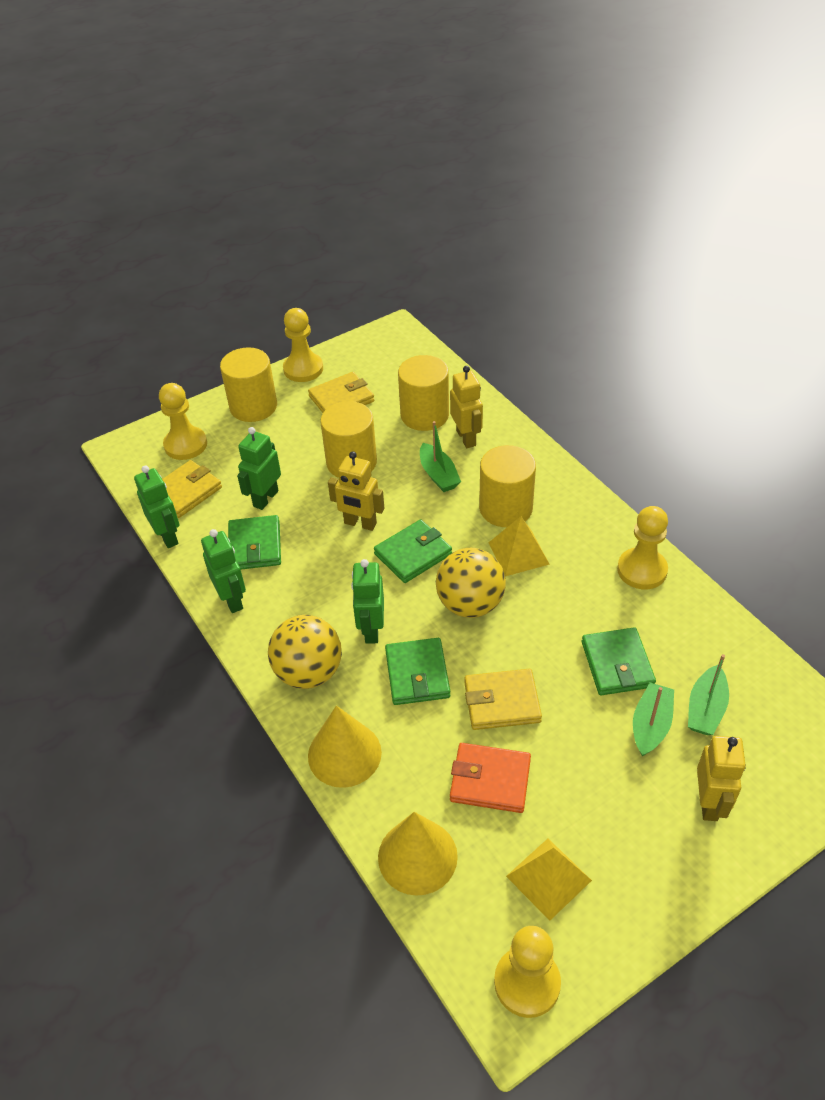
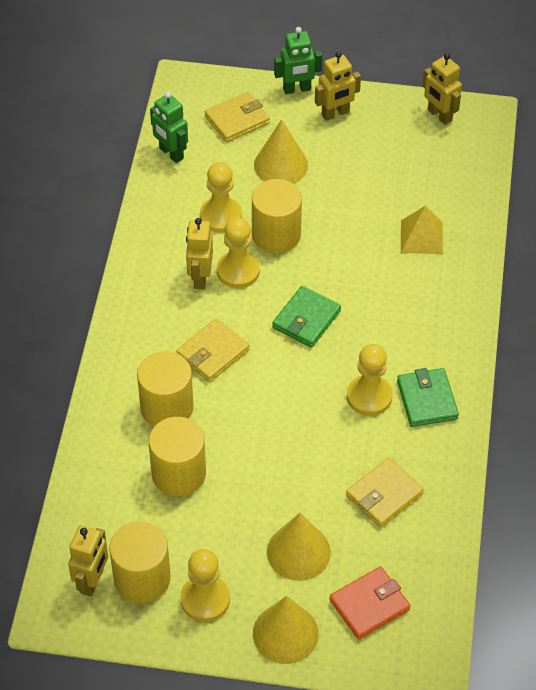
green boat: 3 -> 0
green robot: 4 -> 2
green wallet: 4 -> 2
yellow ball: 2 -> 0
yellow cone: 2 -> 3
yellow pyramid: 2 -> 1
yellow robot: 3 -> 4

